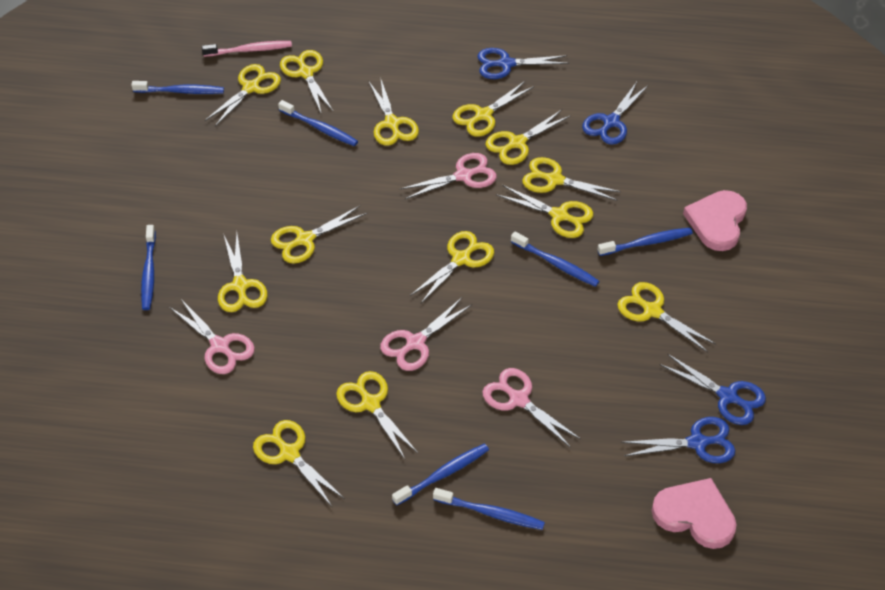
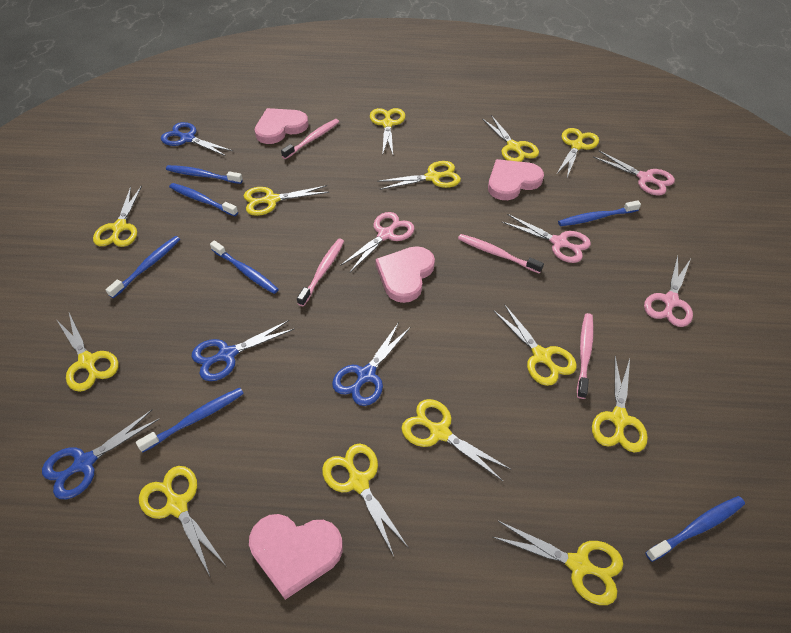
pink heart: 2 -> 4
pink toothbrush: 1 -> 4

